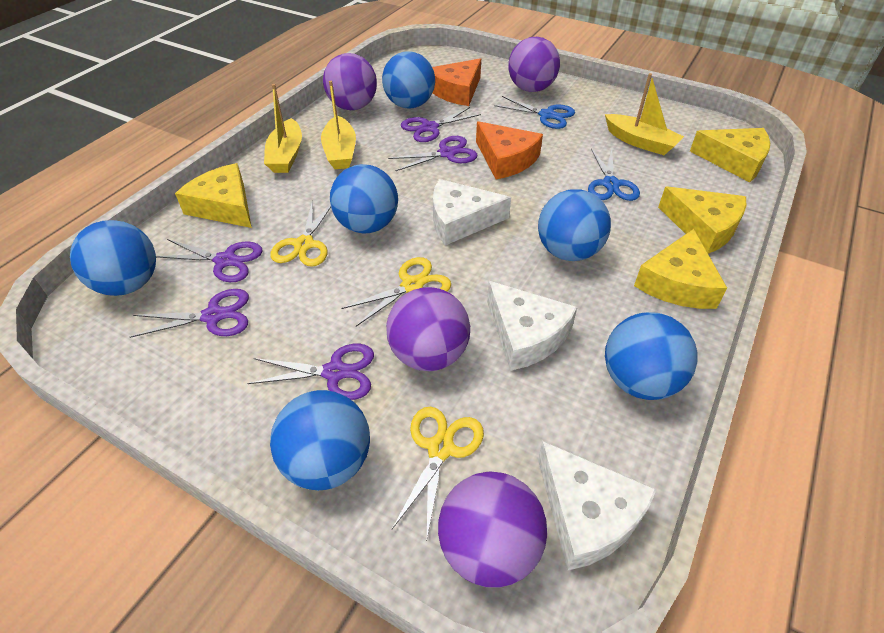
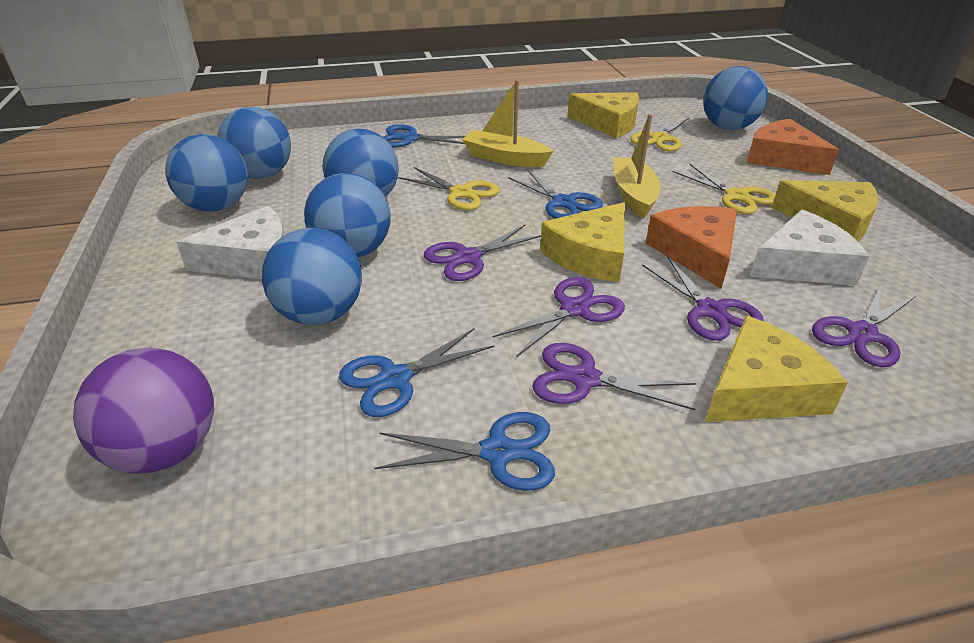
blue scissors: 2 -> 4
purple ball: 4 -> 1
white cheese: 3 -> 2
yellow boat: 3 -> 2

